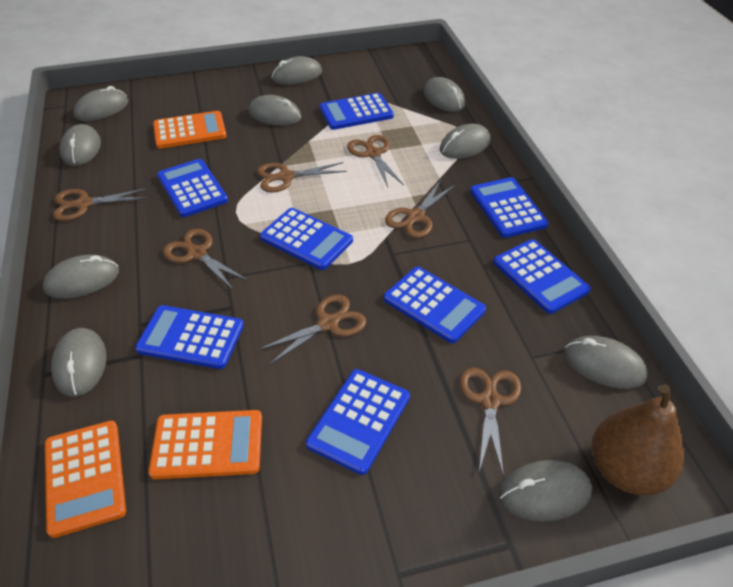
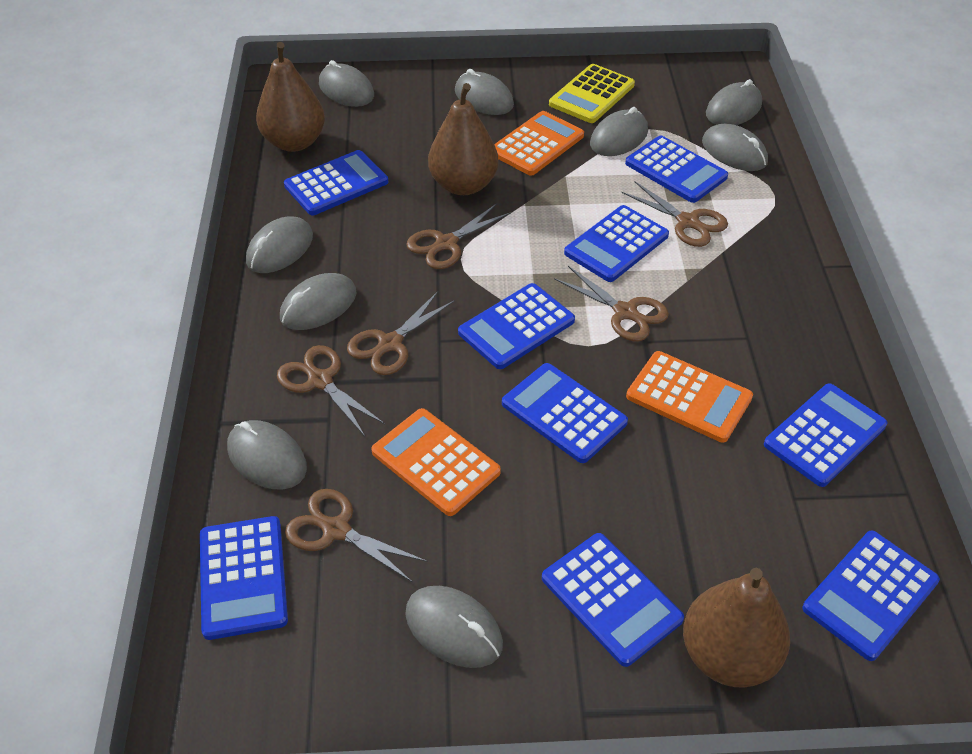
blue calculator: 8 -> 9
brown pear: 1 -> 3
brown scissors: 7 -> 6
grey mouse: 10 -> 9
yellow calculator: 0 -> 1

